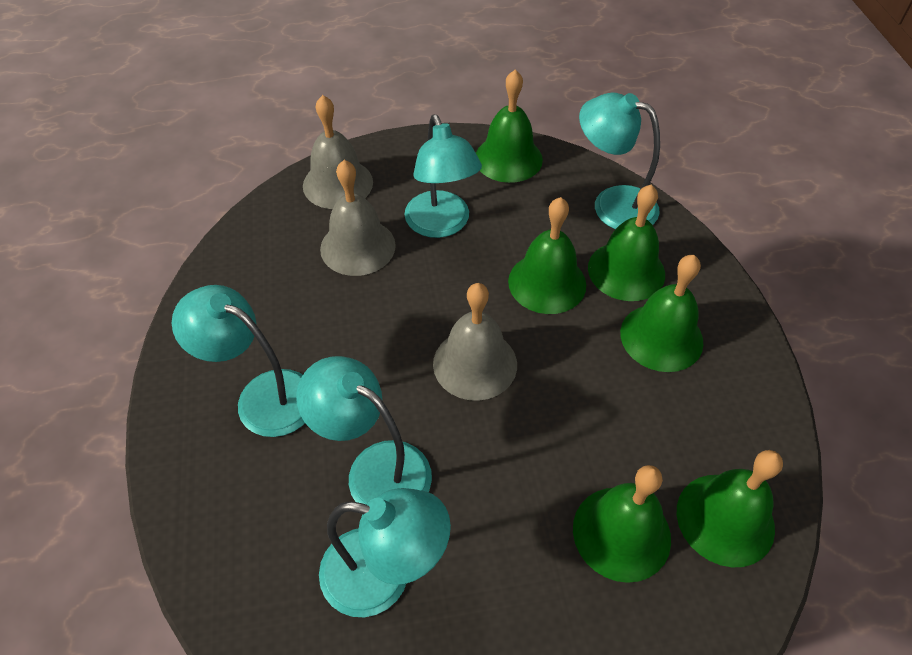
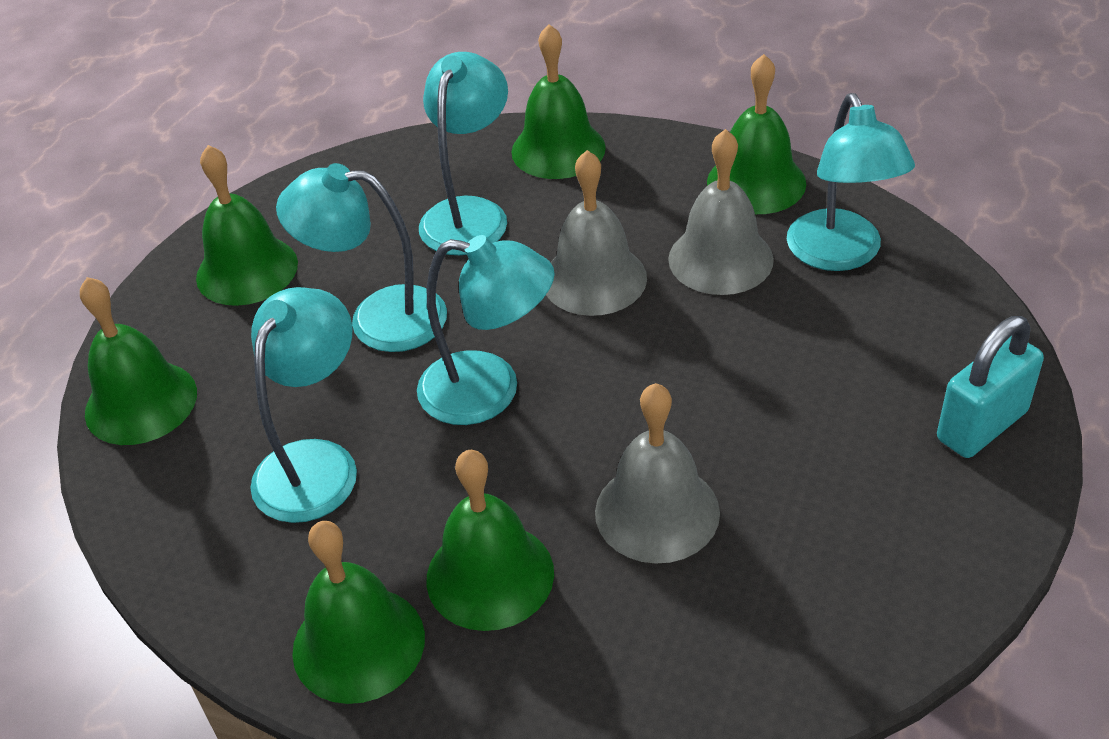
turquoise padlock: 0 -> 1

